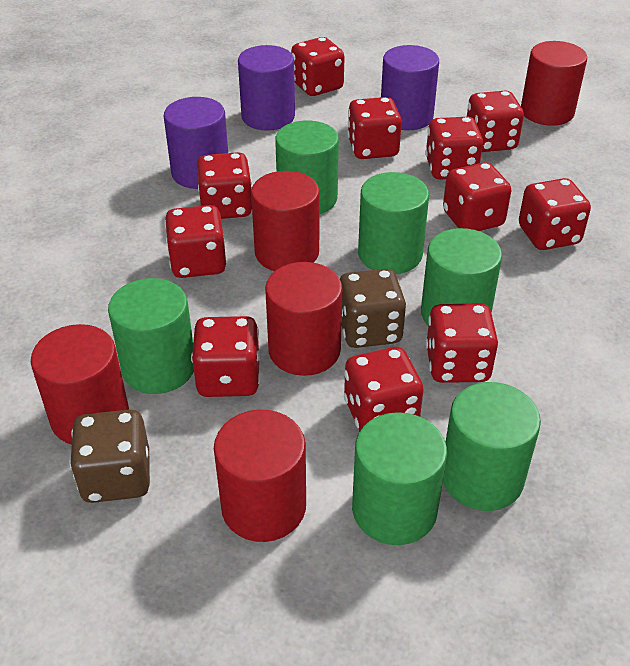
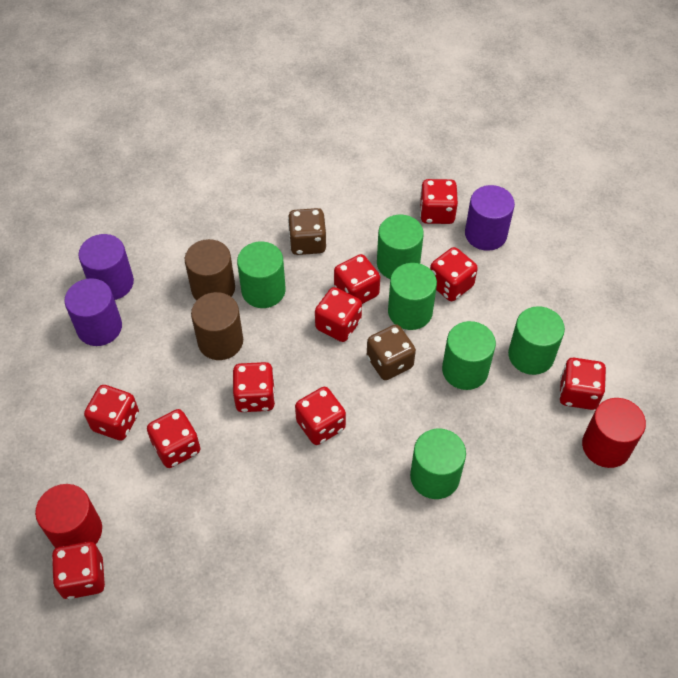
brown cylinder: 0 -> 2
red cylinder: 5 -> 2
red dice: 11 -> 10

